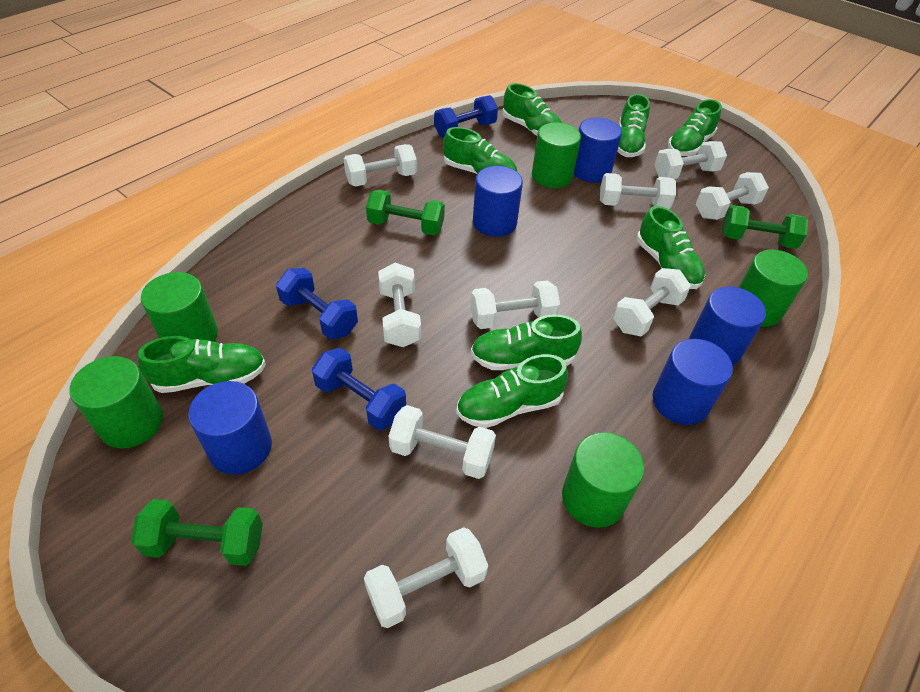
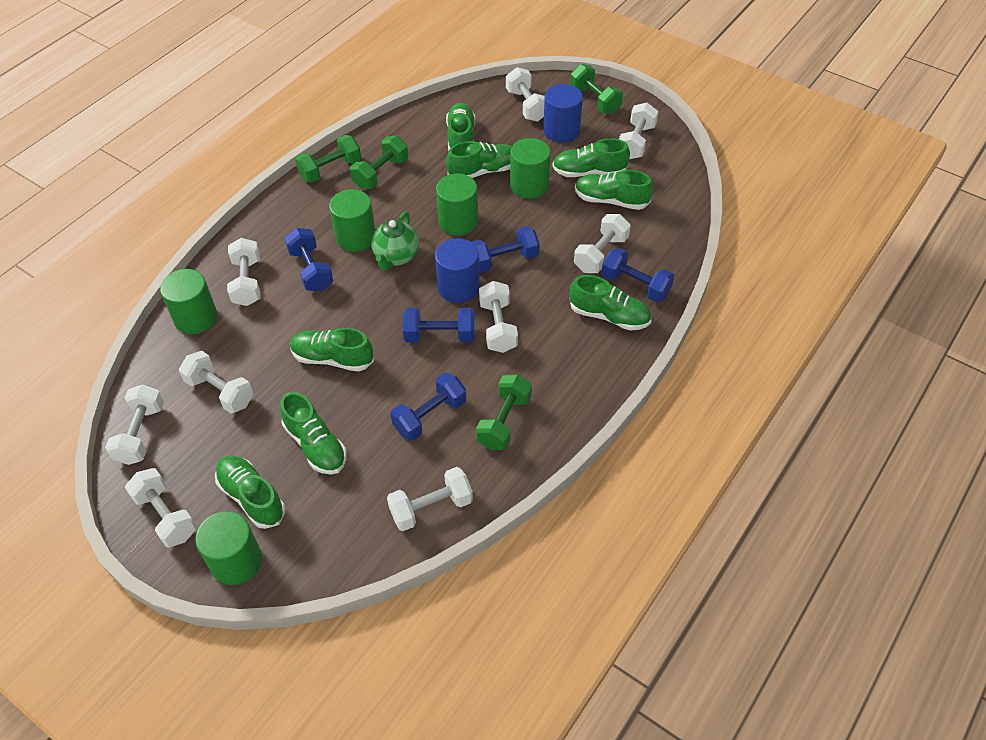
blue cylinder: 5 -> 2
blue dumbbell: 3 -> 5
green dumbbell: 3 -> 4
green teapot: 0 -> 1

